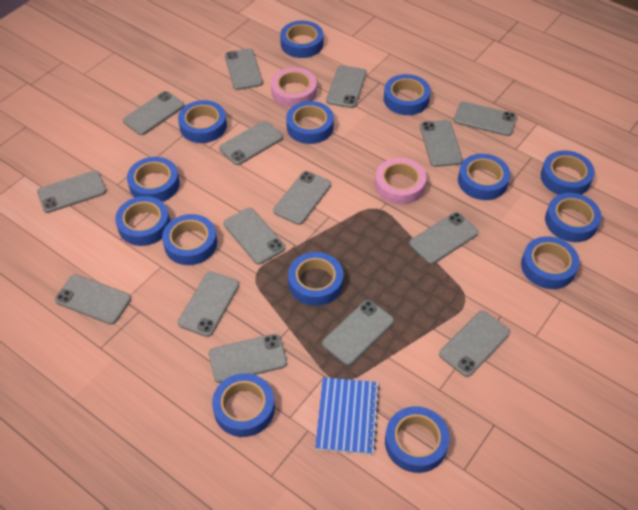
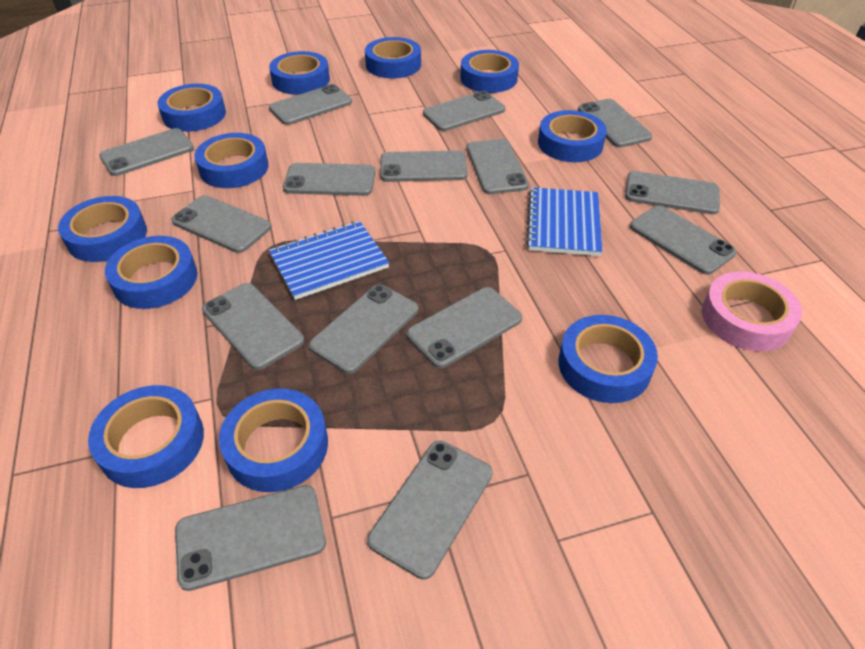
blue notebook: 1 -> 2
blue tape: 14 -> 11
pink tape: 2 -> 1

